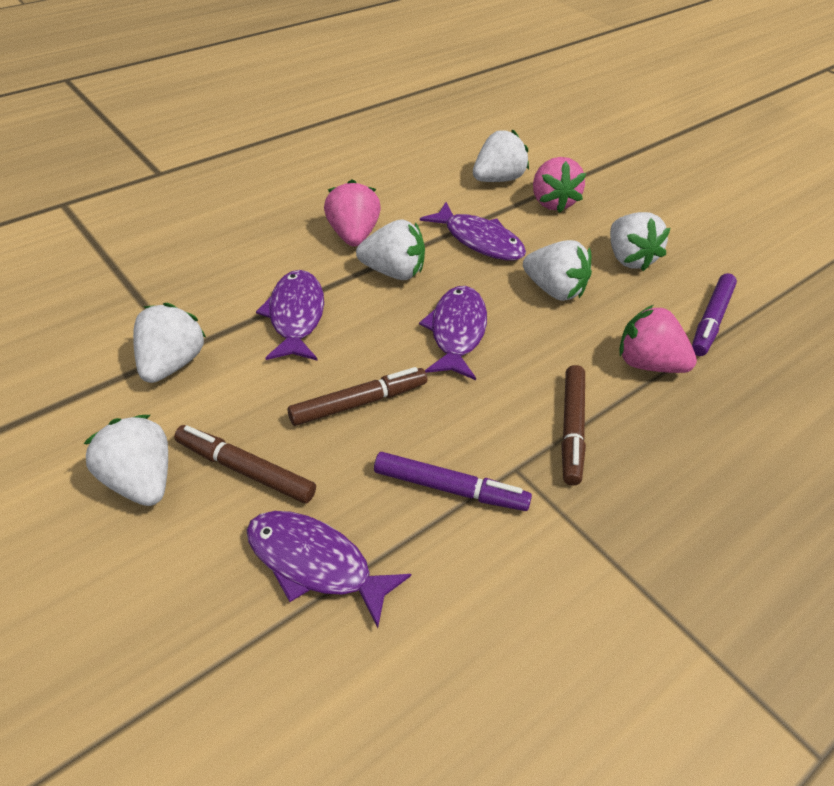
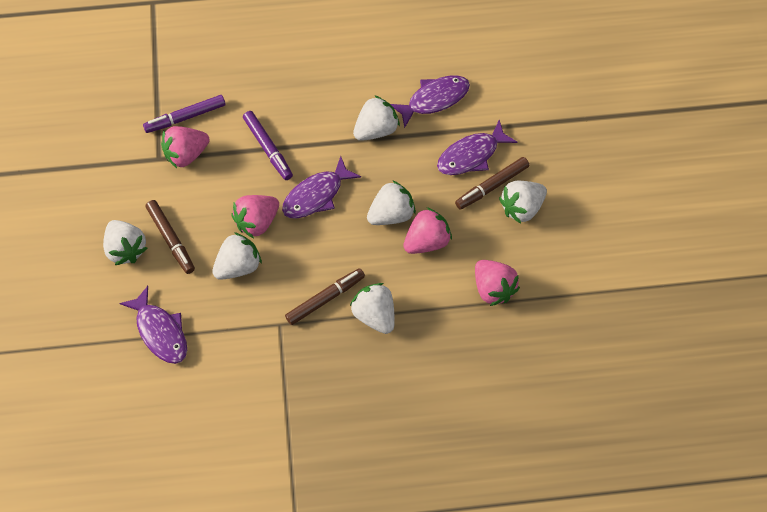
pink strawberry: 3 -> 4

